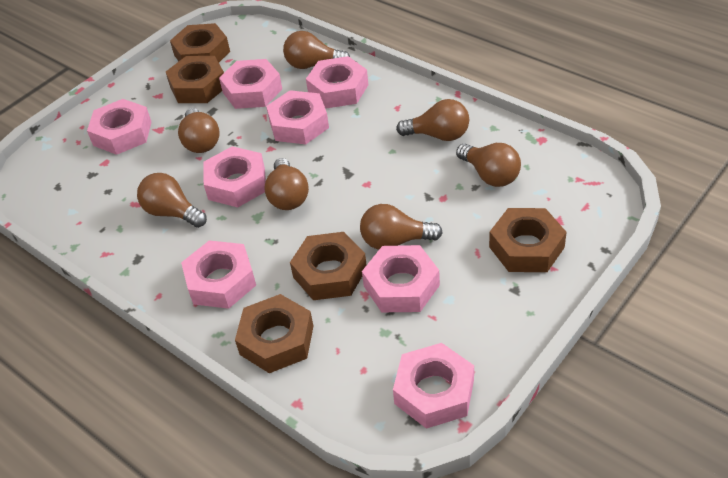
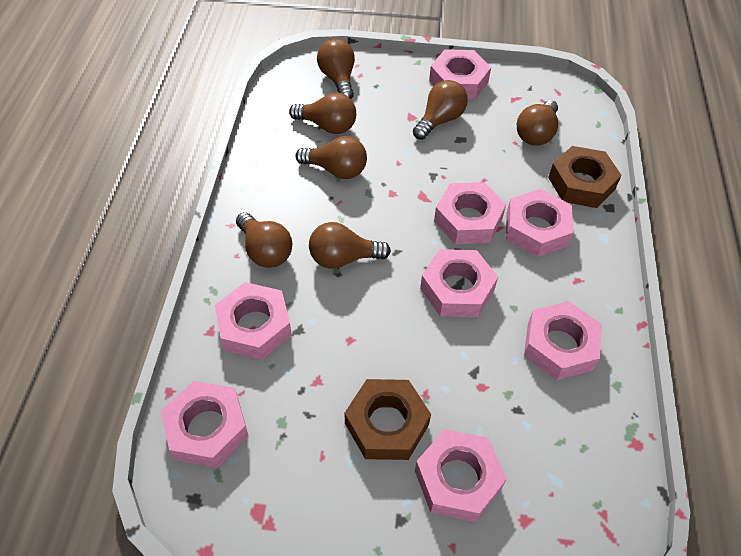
brown nut: 5 -> 2

